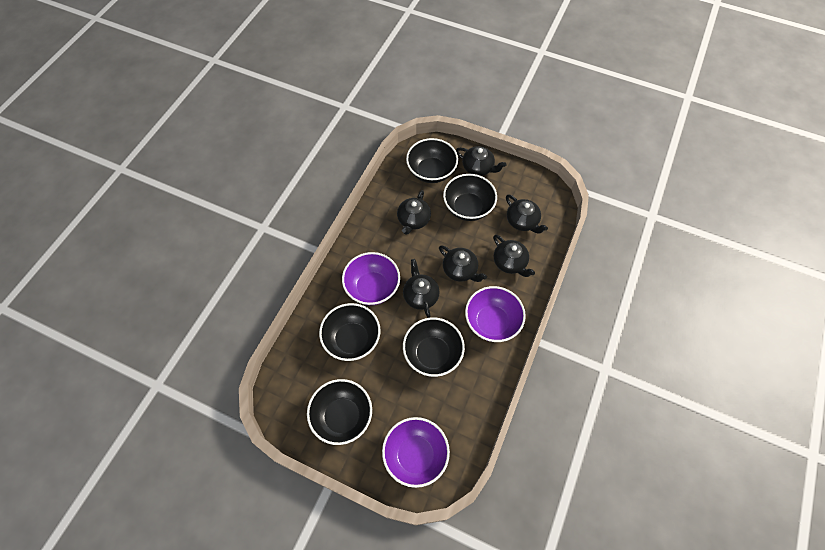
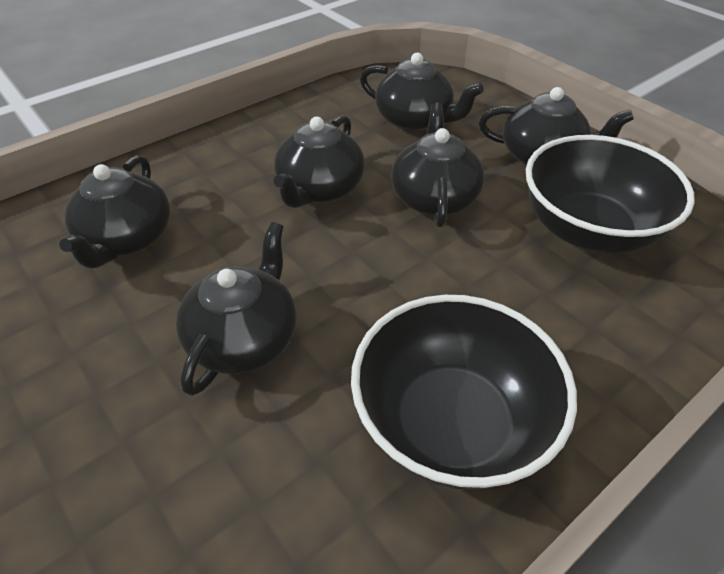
black bowl: 5 -> 2
purple bowl: 3 -> 0

